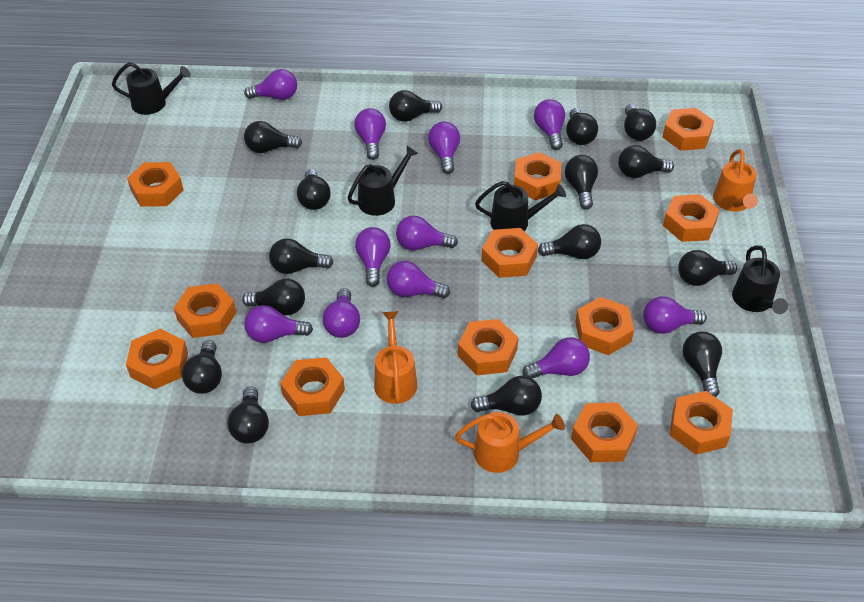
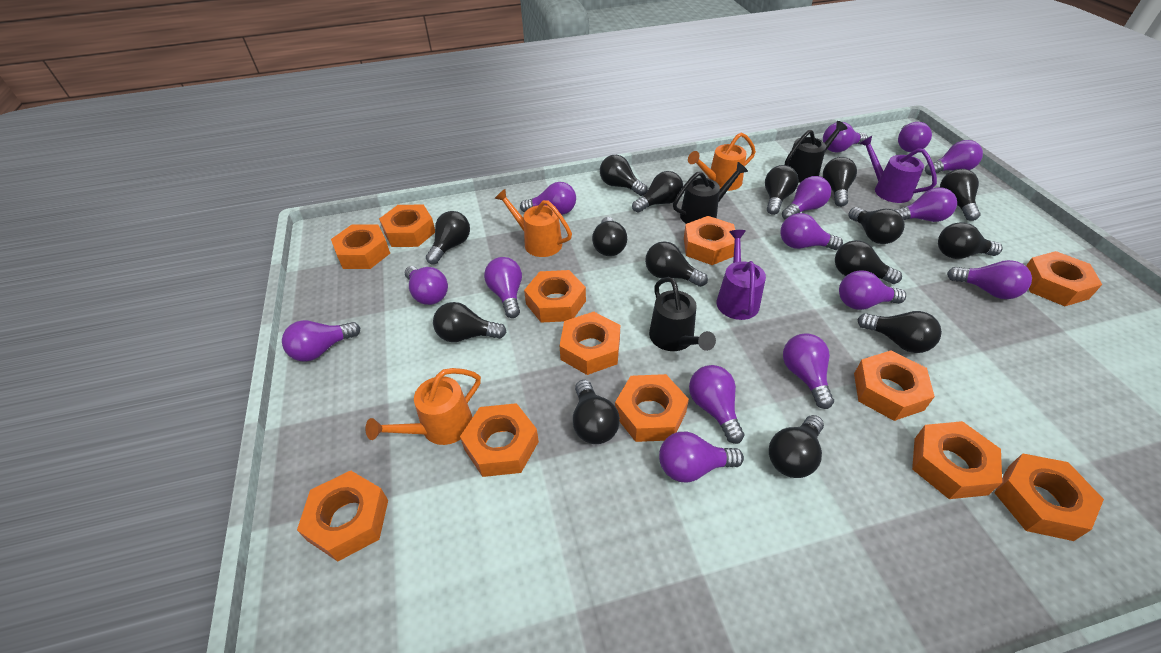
black watering can: 4 -> 3
purple light bulb: 11 -> 15
purple watering can: 0 -> 2

